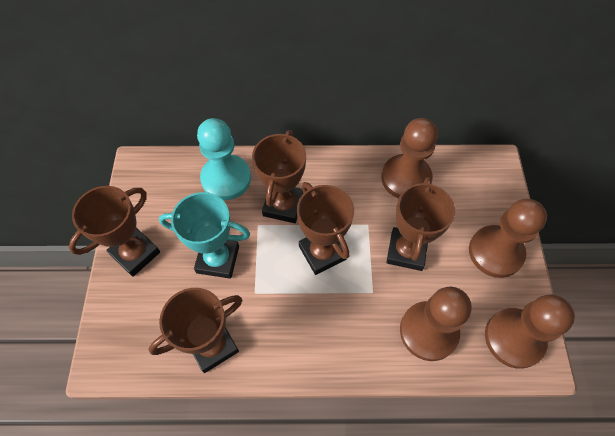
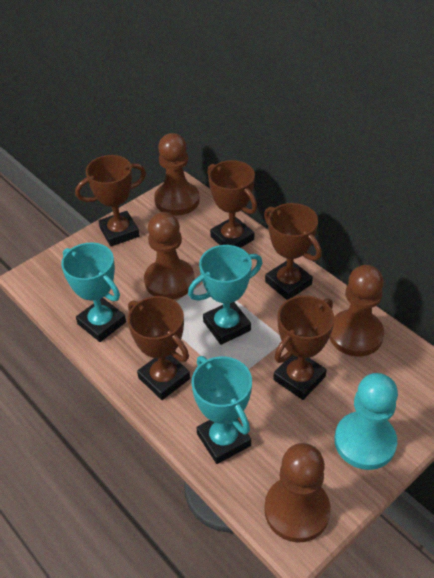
turquoise trophy: 1 -> 3

